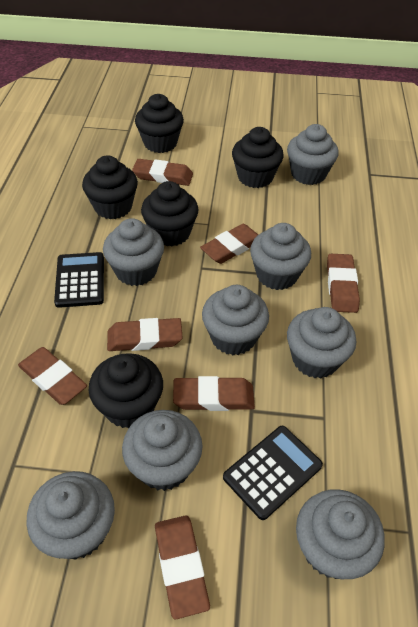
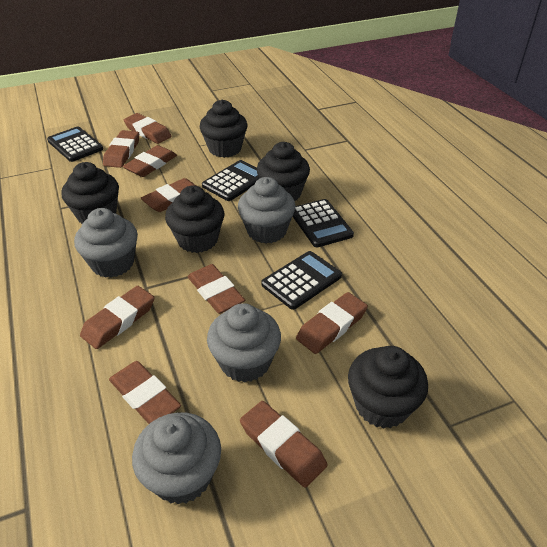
black calculator: 2 -> 4
brown eraser: 7 -> 9
grey cupcake: 8 -> 4

